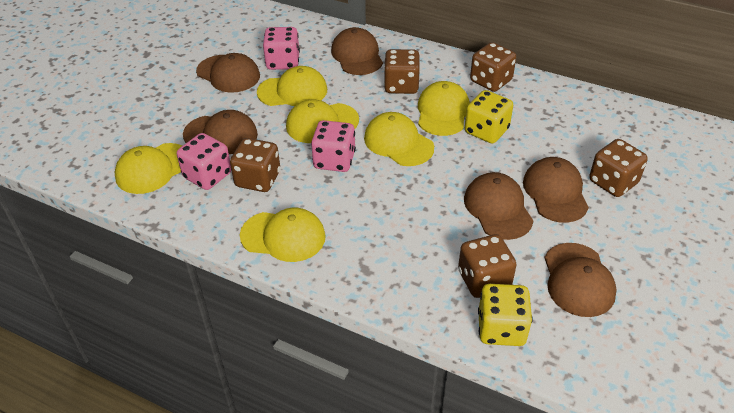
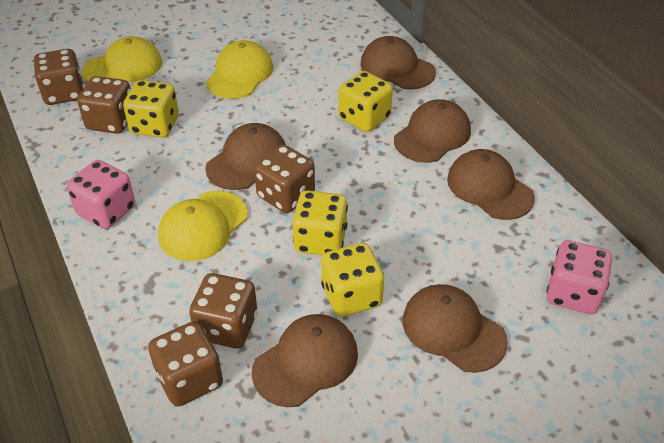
pink dice: 3 -> 2
yellow cap: 6 -> 3
yellow dice: 2 -> 4

